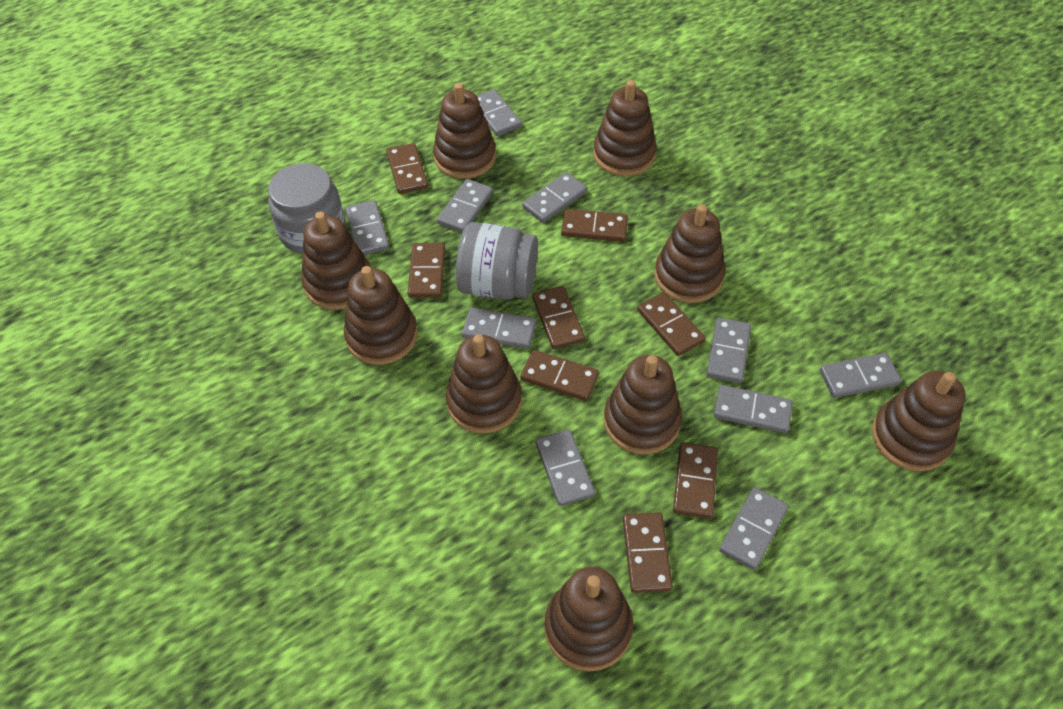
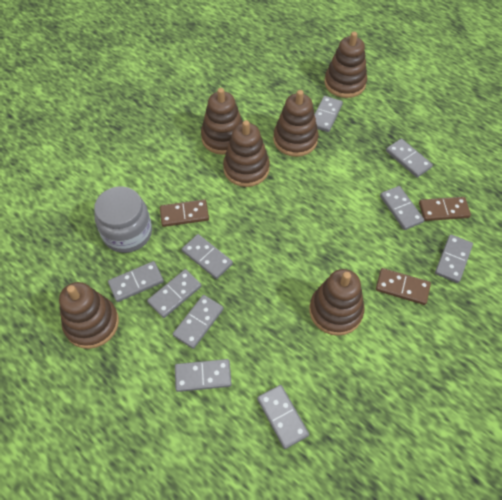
brown domino: 8 -> 3
brown stacking toy: 9 -> 6
grey jar: 2 -> 1

